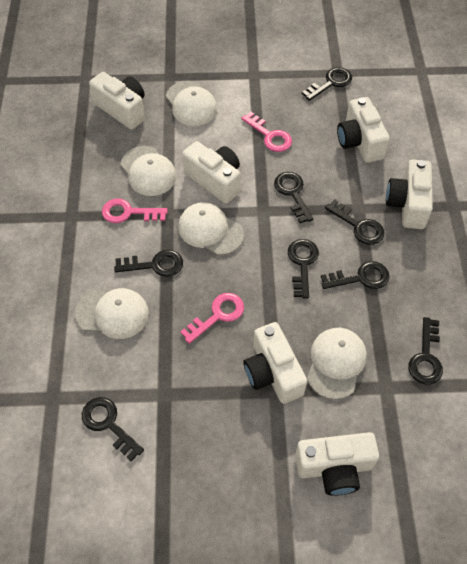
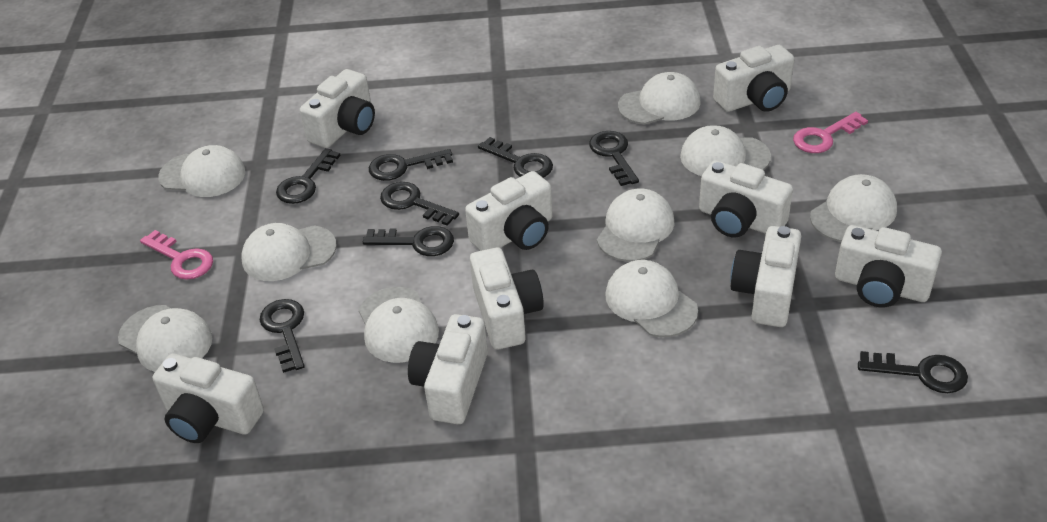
pink key: 3 -> 2
white camera: 6 -> 9
white cap: 5 -> 9

